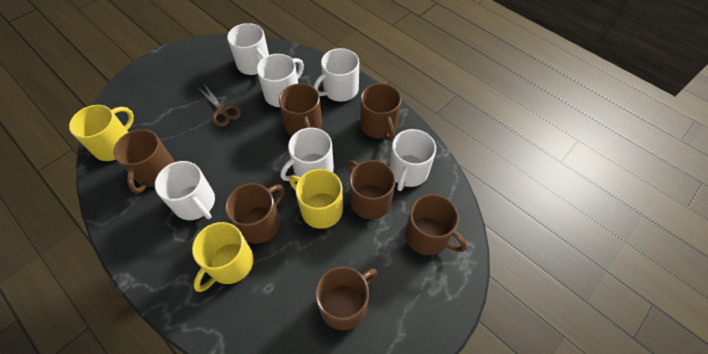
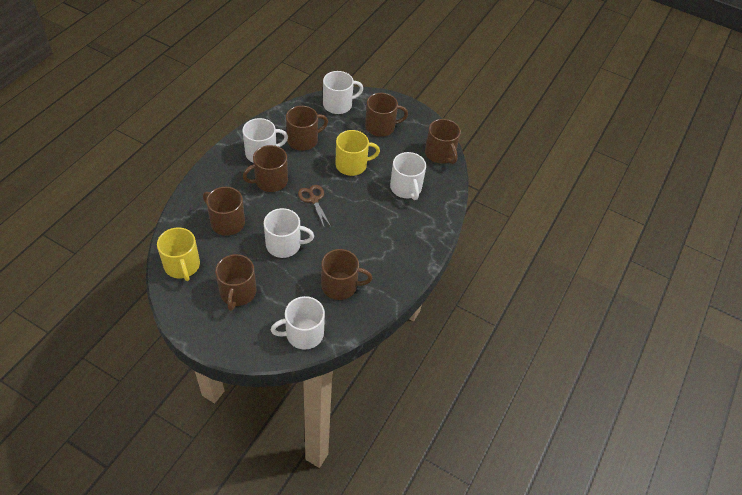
white mug: 6 -> 5
yellow mug: 3 -> 2

